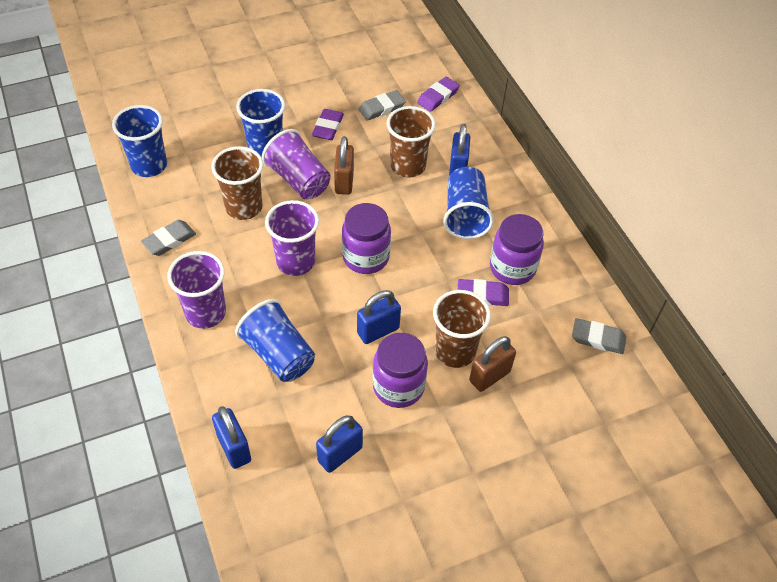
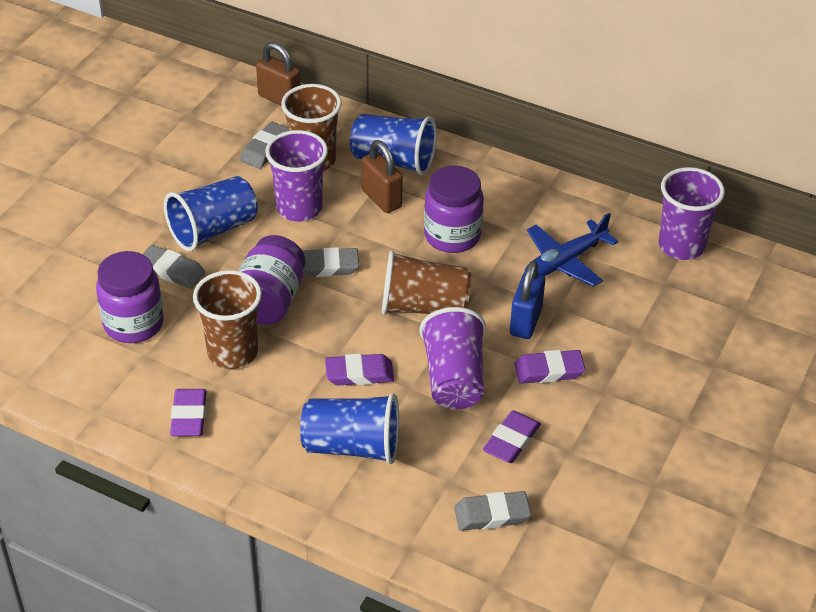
blue cup: 4 -> 3
blue padlock: 4 -> 1
blue plane: 0 -> 1
grey eraser: 3 -> 4
purple eraser: 3 -> 4

